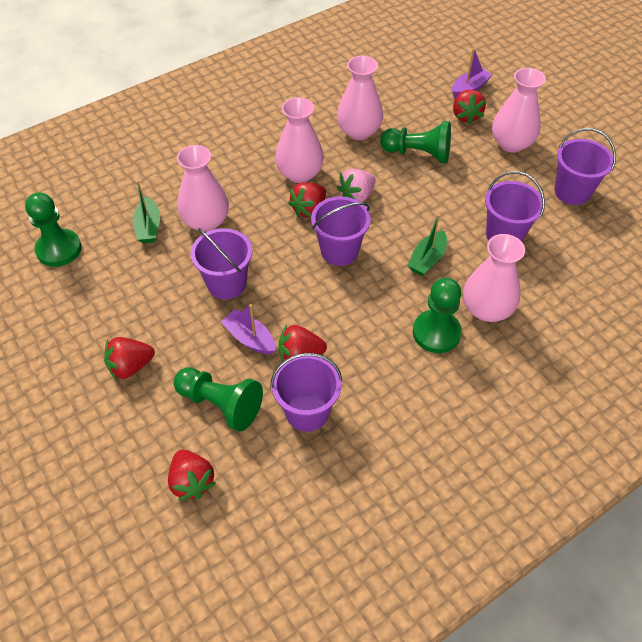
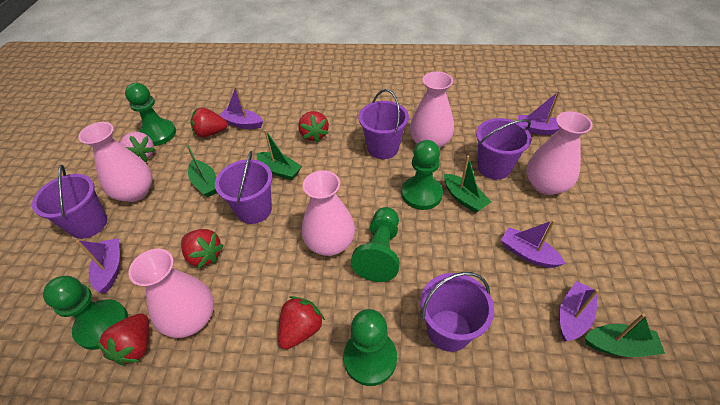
green boat: 2 -> 4
green pawn: 4 -> 5
purple boat: 2 -> 5

